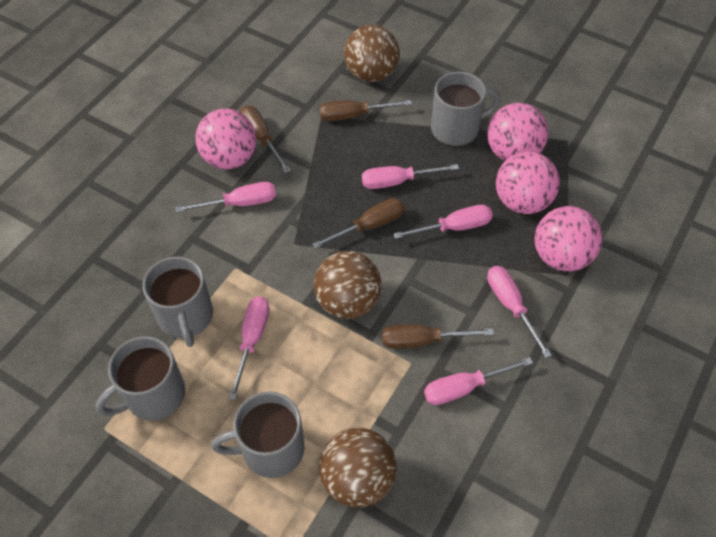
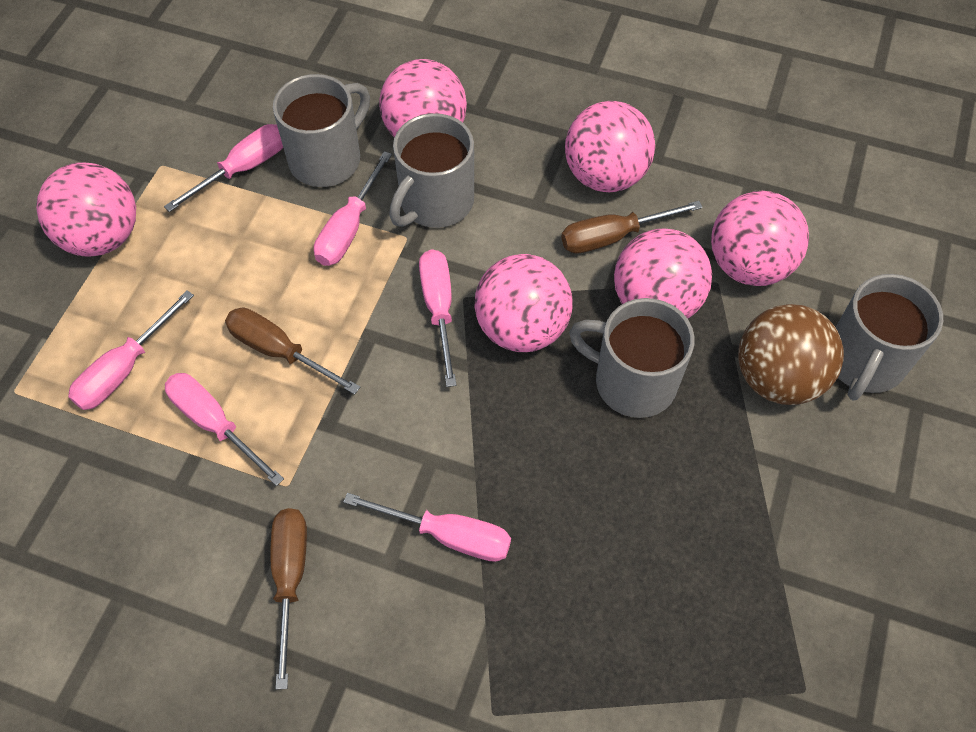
brown ball: 3 -> 1
brown screwdriver: 4 -> 3
pink ball: 4 -> 6

